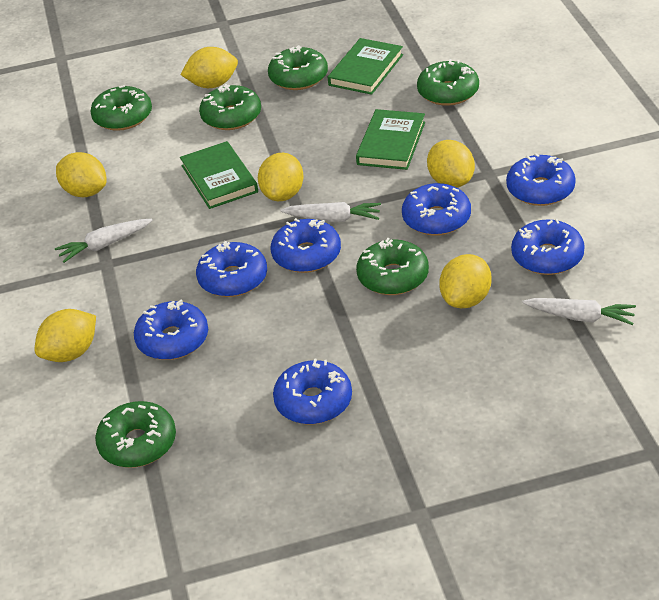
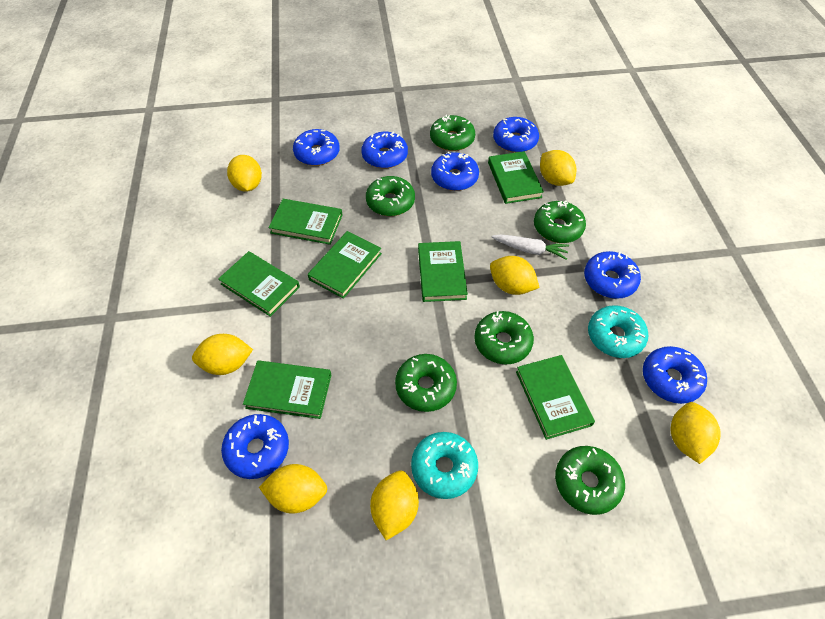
green book: 3 -> 7
turquoise donut: 0 -> 2
white carrot: 3 -> 1
yellow lemon: 6 -> 7

